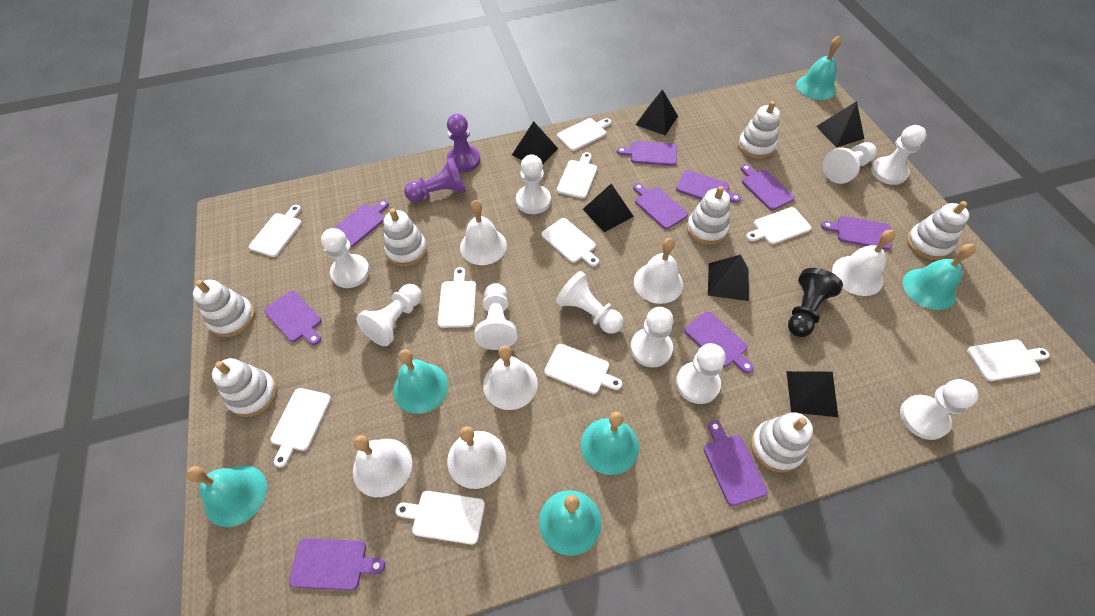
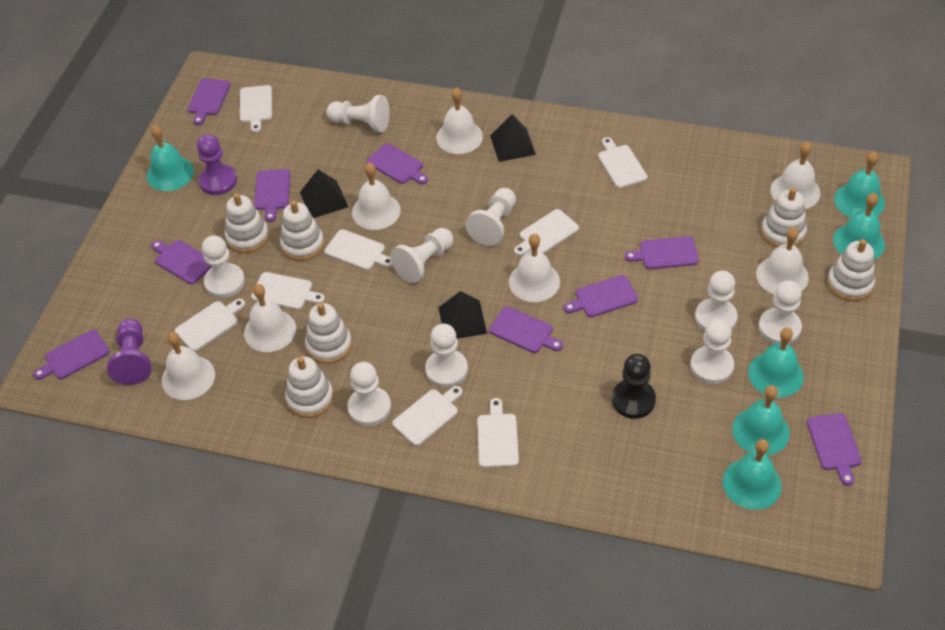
black pyramid: 6 -> 3
purple cutting board: 10 -> 9
white bell: 6 -> 7
white cutting board: 10 -> 8
white pawn: 10 -> 9
white stacking toy: 7 -> 6

